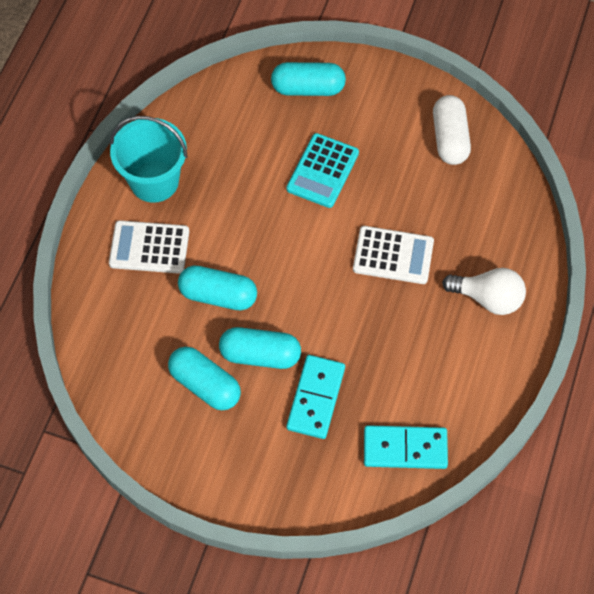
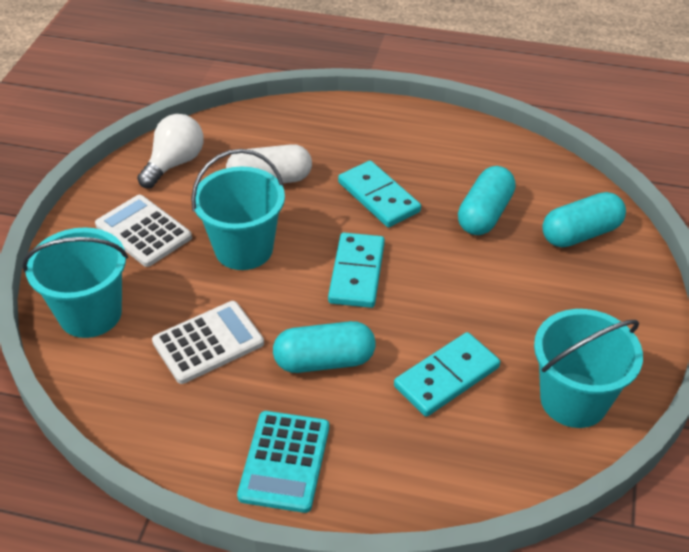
turquoise bucket: 1 -> 3
turquoise capsule: 4 -> 3
turquoise domino: 2 -> 3

